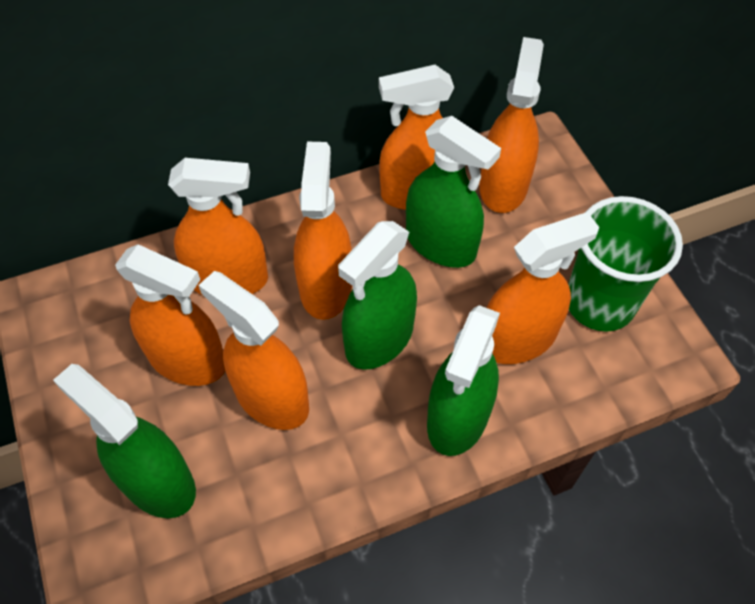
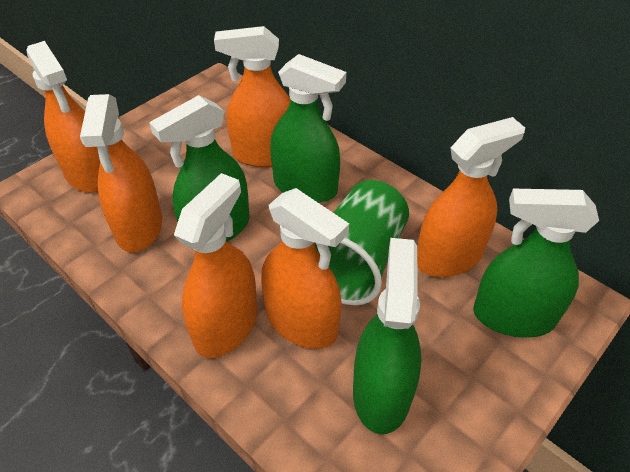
orange spray bottle: 7 -> 6

